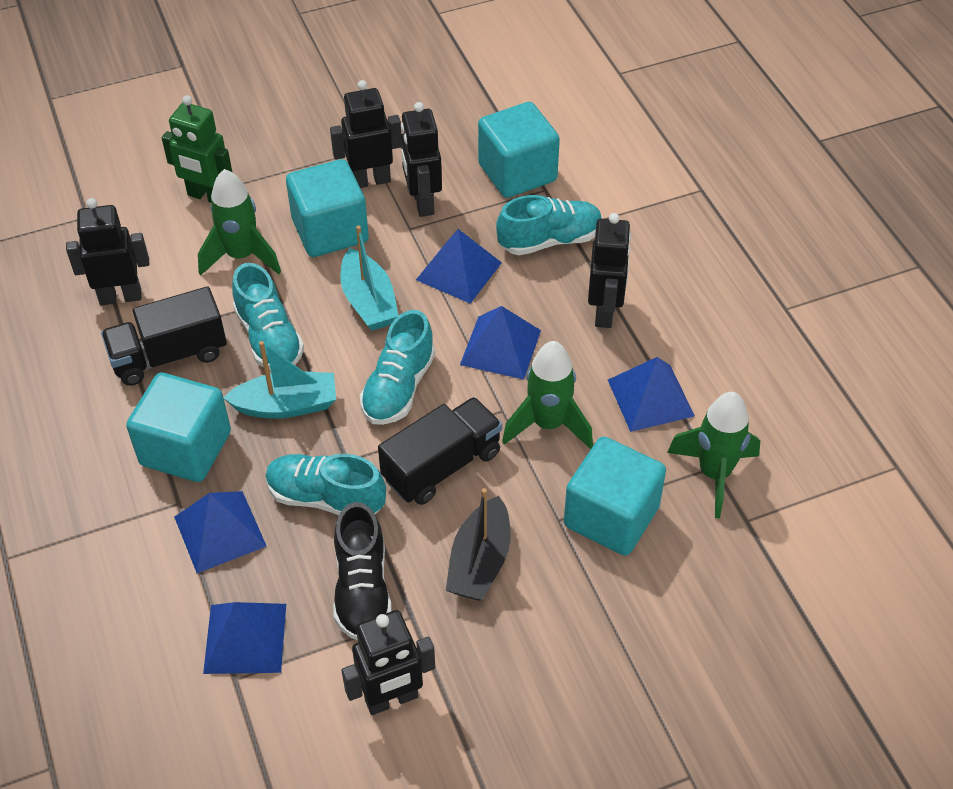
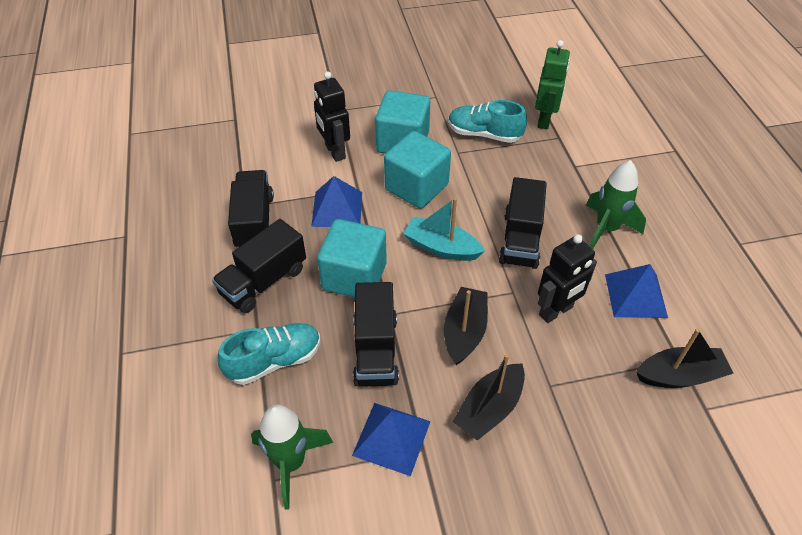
black boat: 1 -> 3
black robot: 5 -> 2
black shoe: 1 -> 0
black truck: 2 -> 4
blue pyramid: 5 -> 3
green rocket: 3 -> 2
turquoise boat: 2 -> 1
turquoise cube: 4 -> 3
turquoise shoe: 4 -> 2

